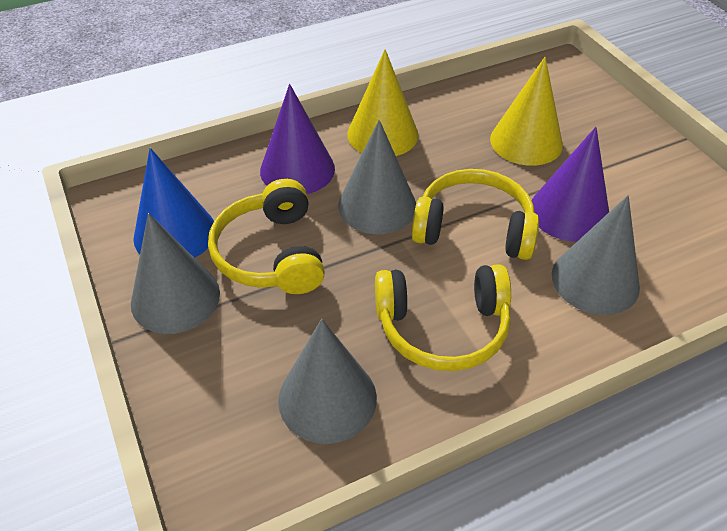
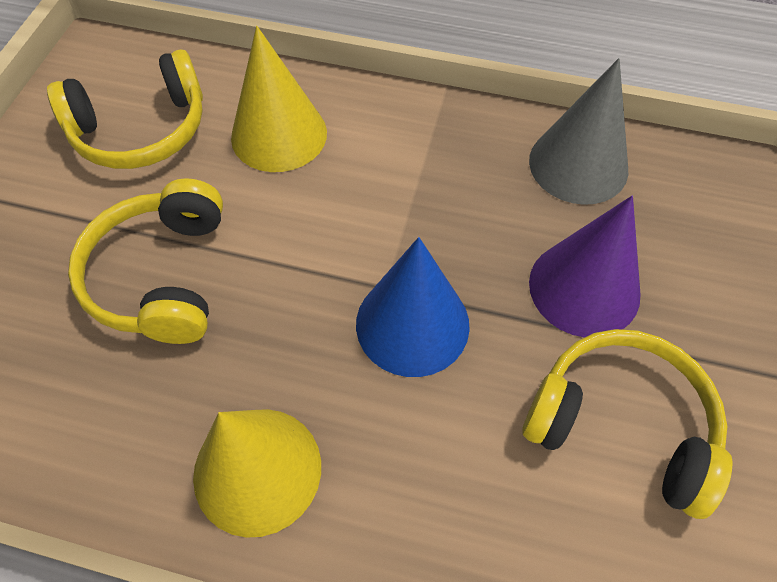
grey cone: 4 -> 1
purple cone: 2 -> 1

